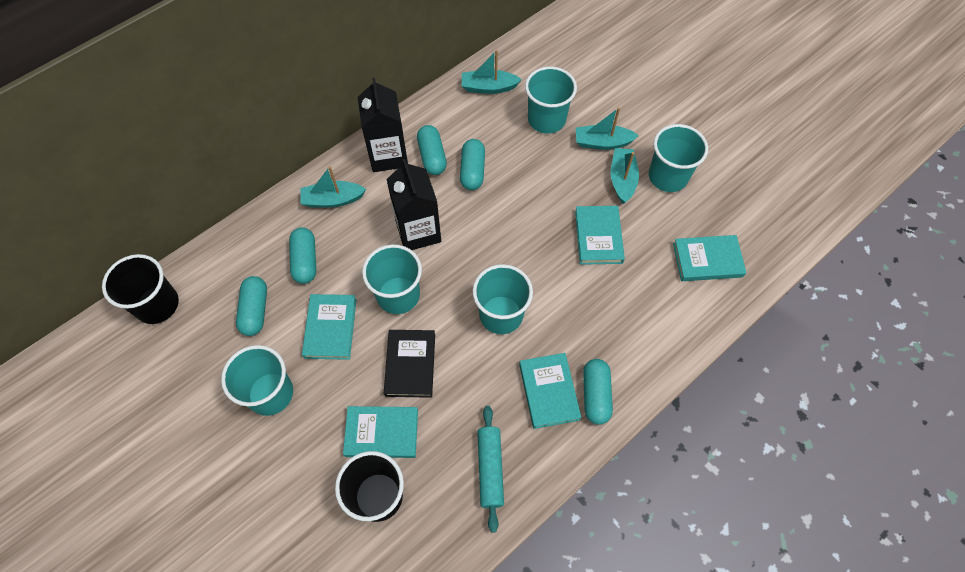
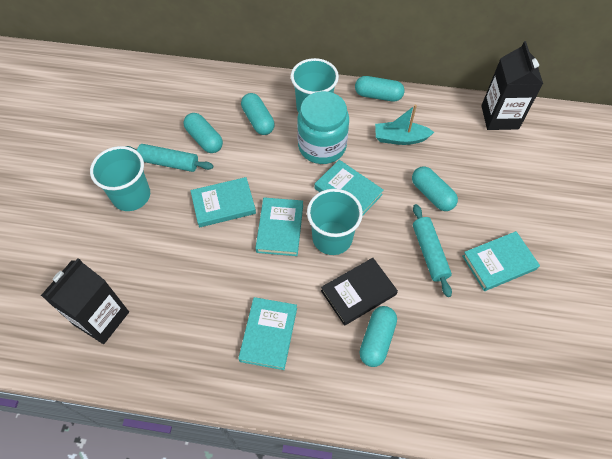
black cup: 2 -> 0
turquoise boat: 4 -> 1
turquoise cup: 5 -> 3
turquoise jar: 0 -> 1
turquoise rolling pin: 1 -> 2

